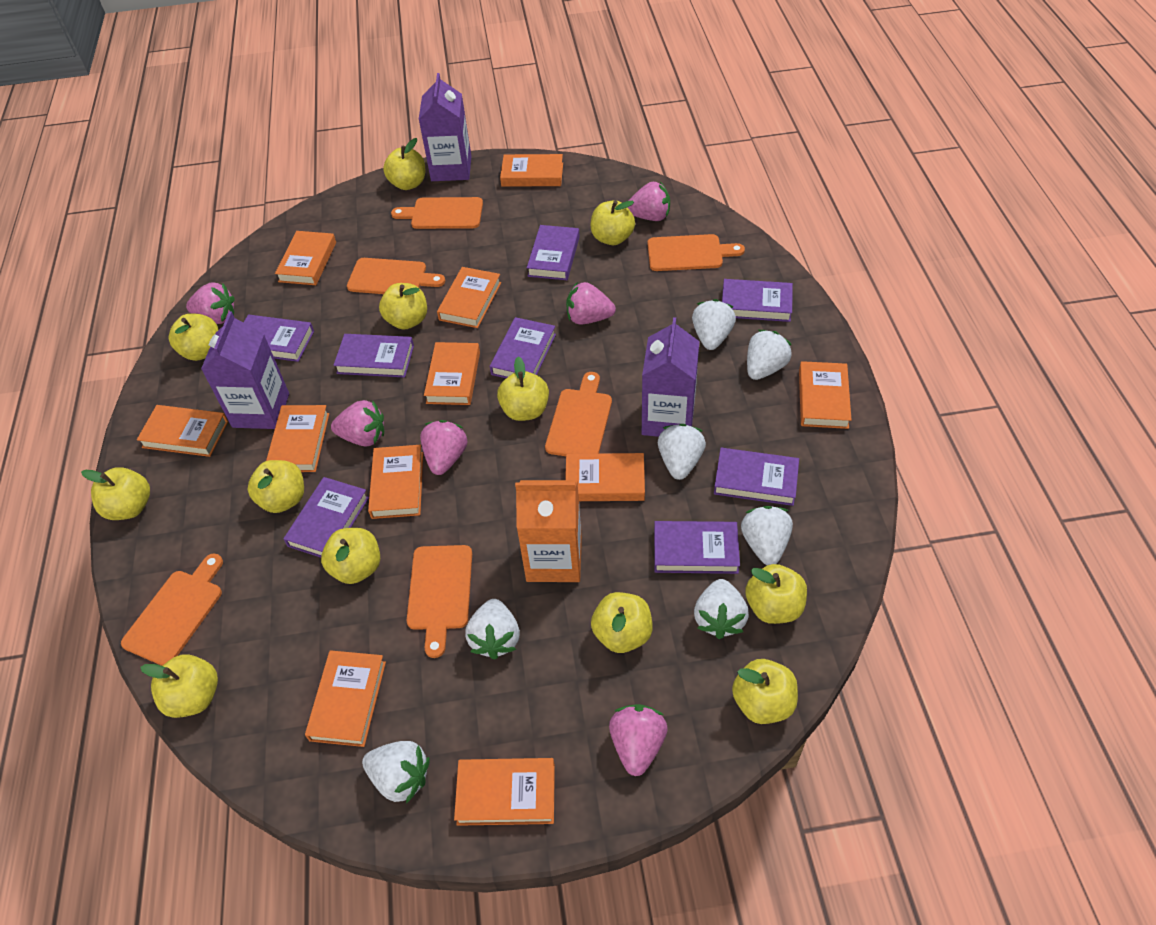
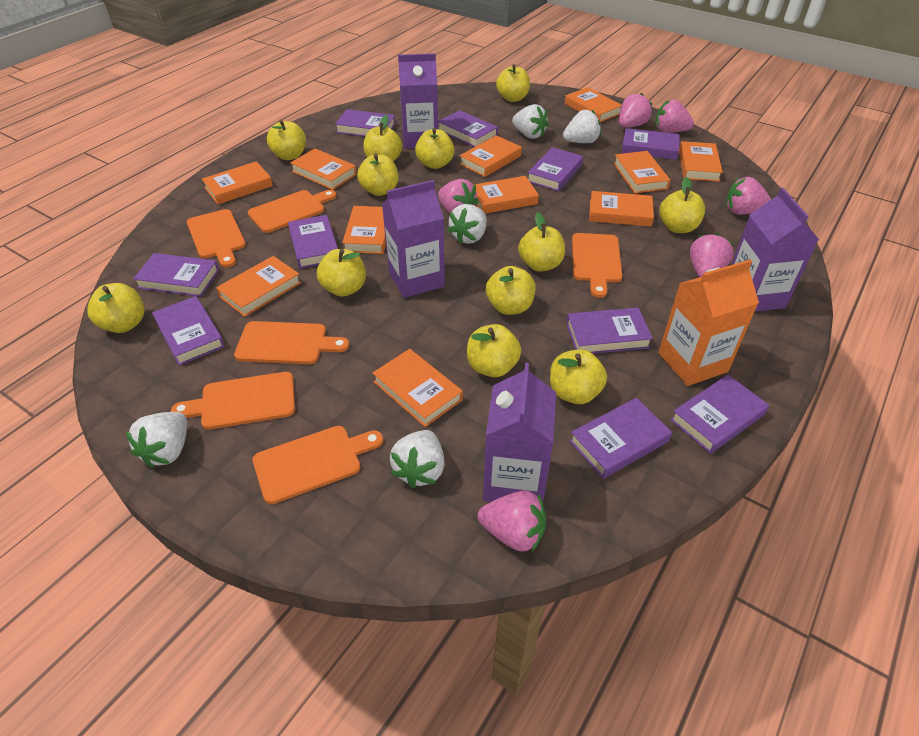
purple book: 8 -> 10
purple carton: 3 -> 4
white strawberry: 7 -> 5

